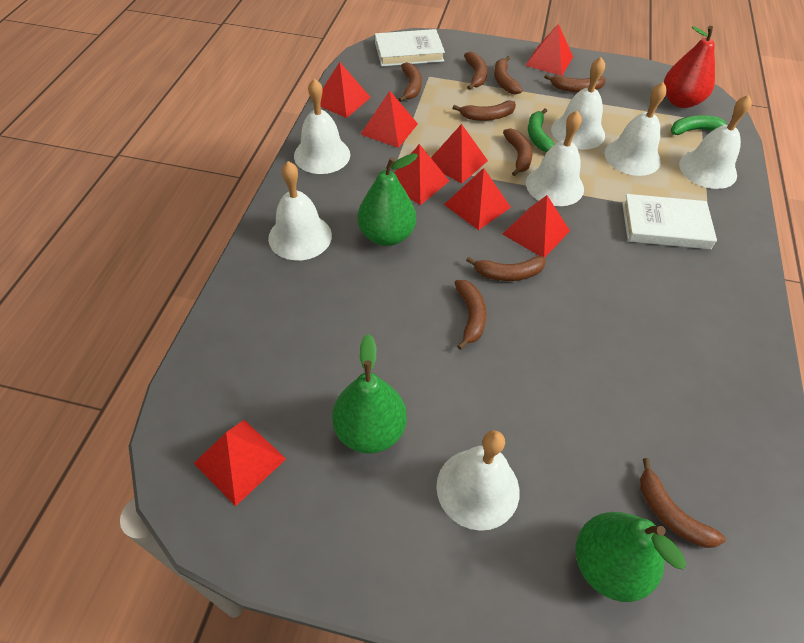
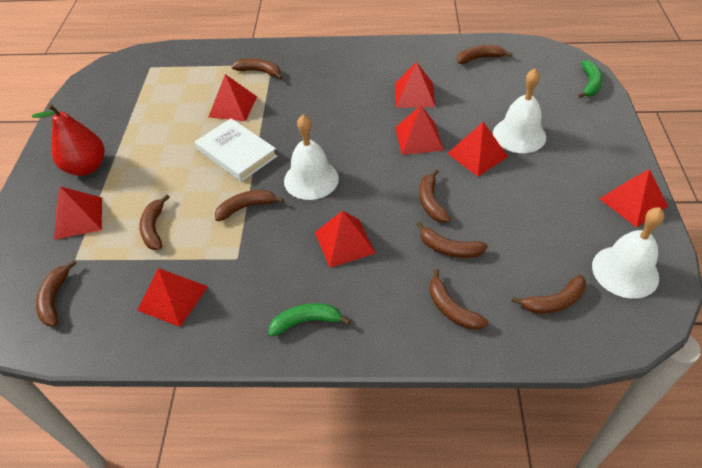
green pear: 3 -> 0
white bell: 7 -> 3
white book: 2 -> 1

